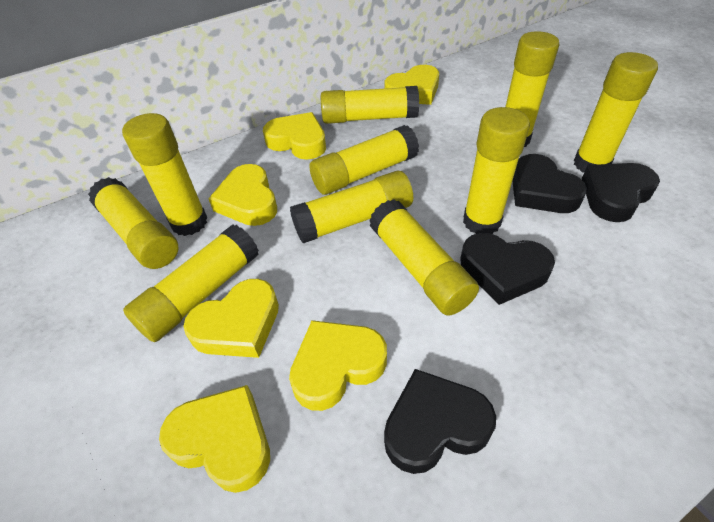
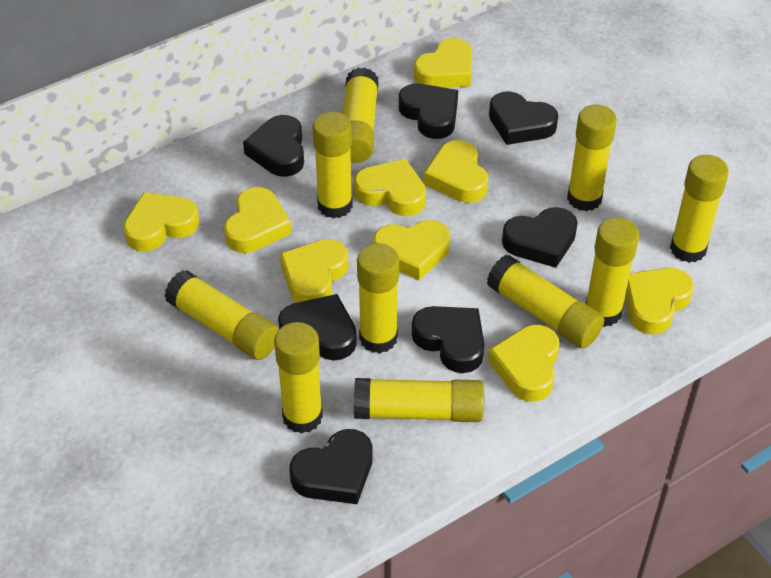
black heart: 4 -> 7
yellow heart: 6 -> 9

